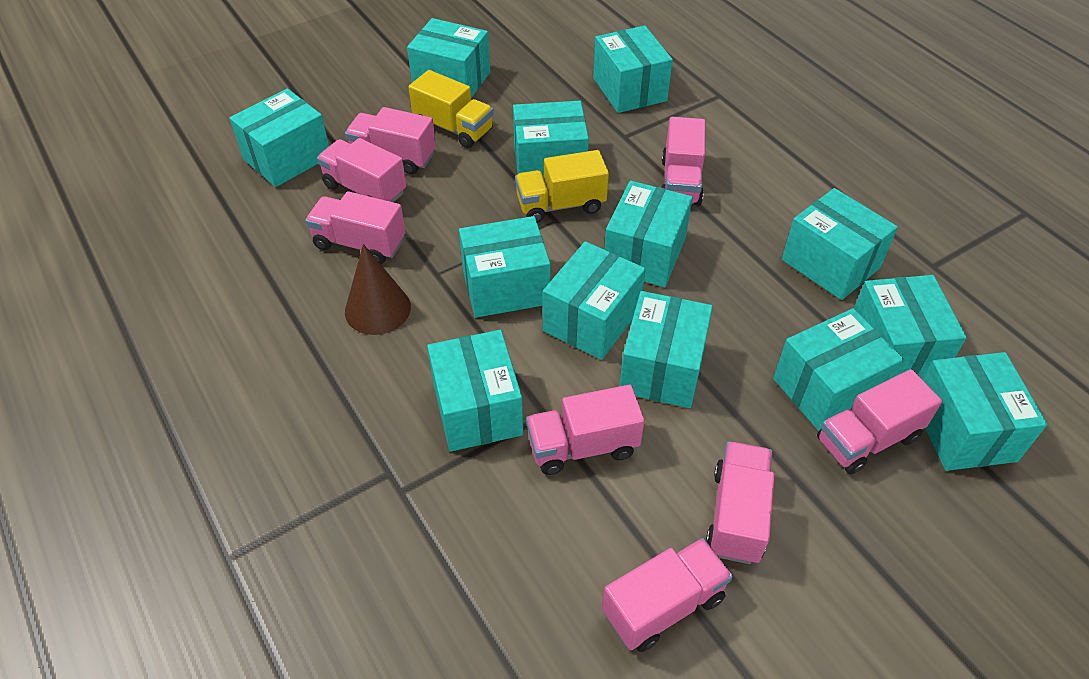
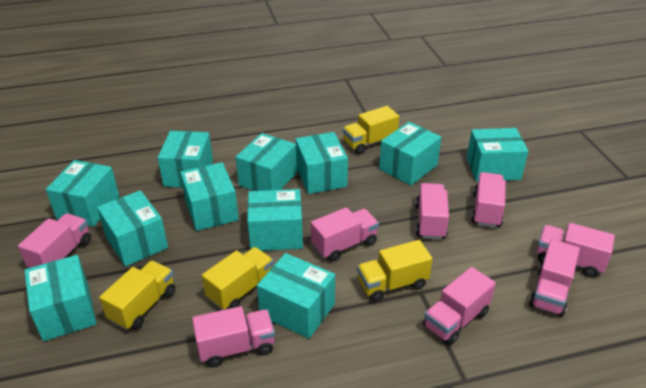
brown cone: 1 -> 0
turquoise box: 13 -> 11
yellow truck: 2 -> 4

